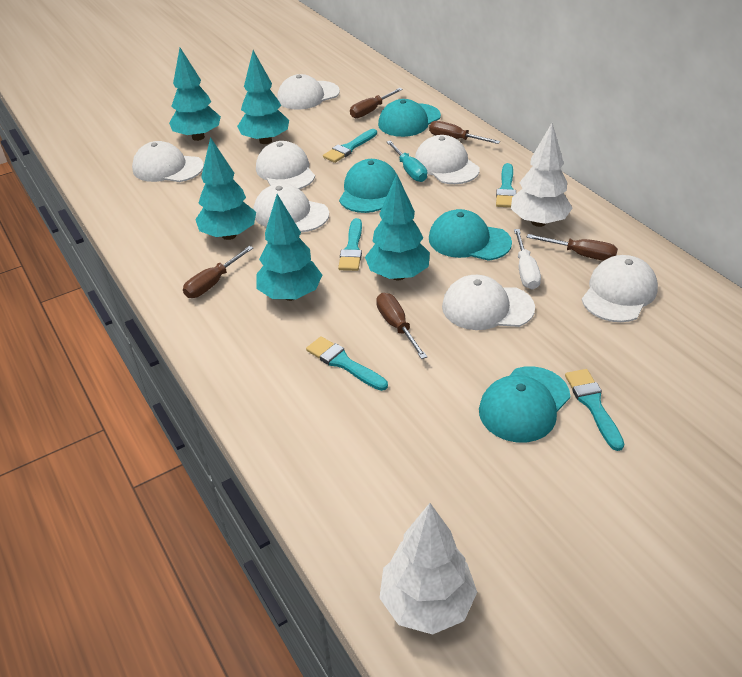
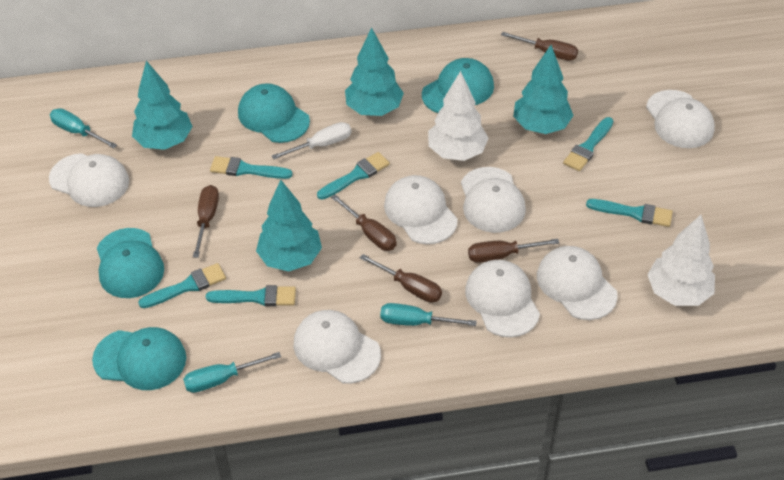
turquoise brush: 5 -> 6
turquoise screwdriver: 1 -> 3
turquoise tree: 5 -> 4

